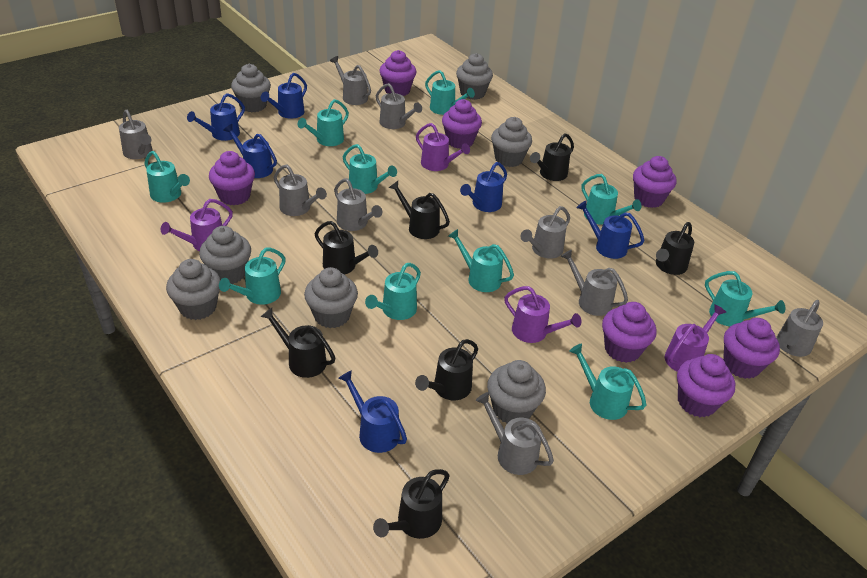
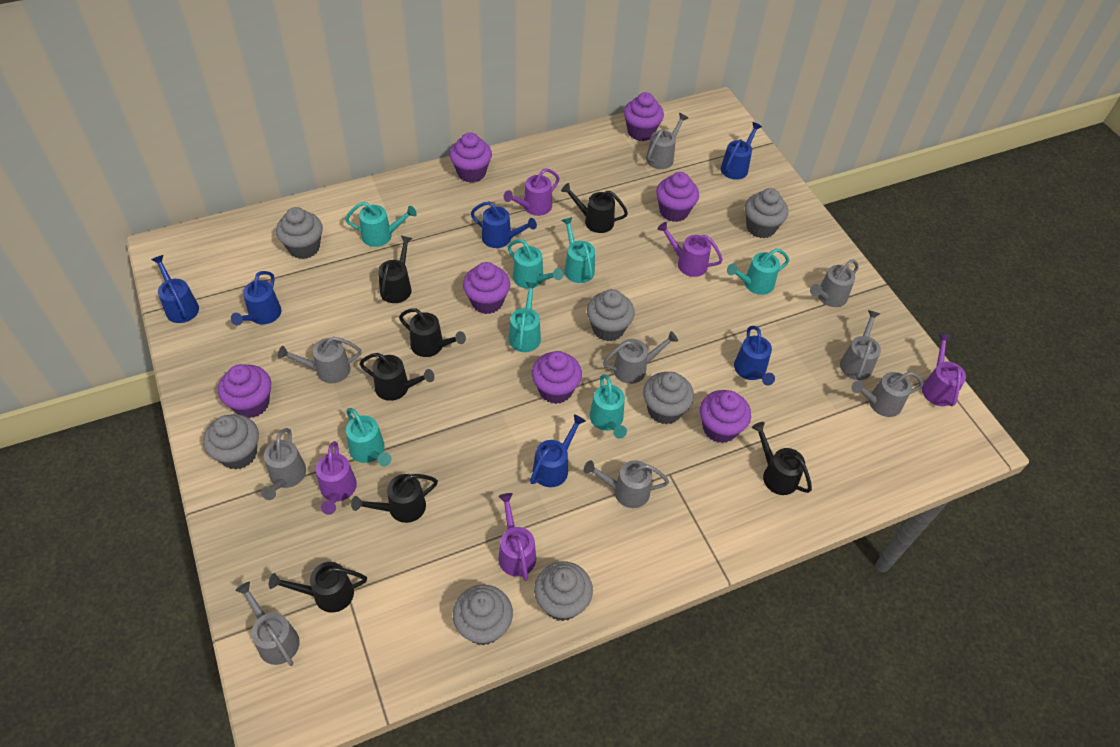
purple watering can: 4 -> 5
turquoise watering can: 10 -> 7

